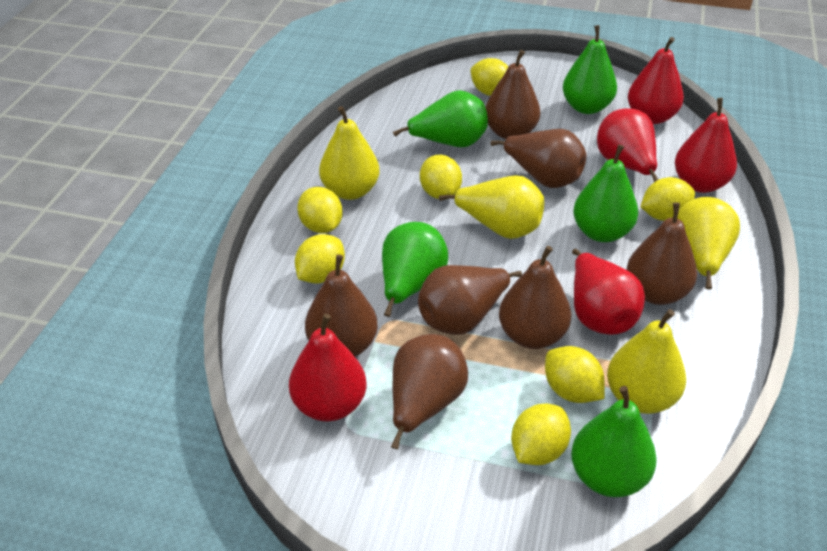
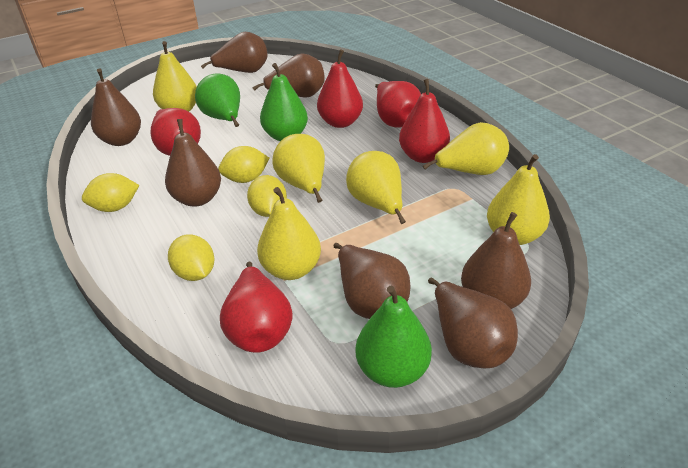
green pear: 5 -> 3
yellow lemon: 7 -> 4
yellow pear: 4 -> 6

